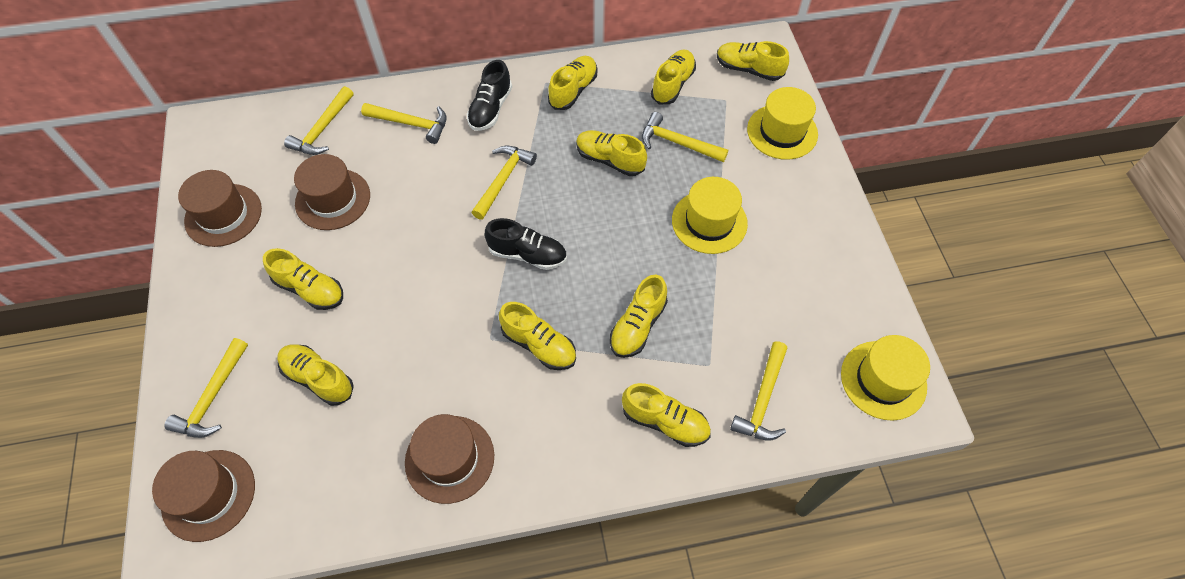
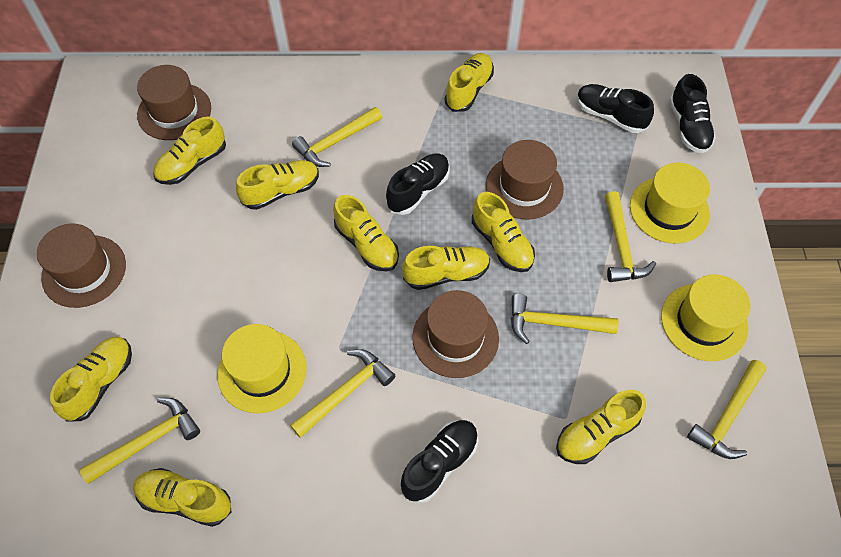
black shoe: 2 -> 4

